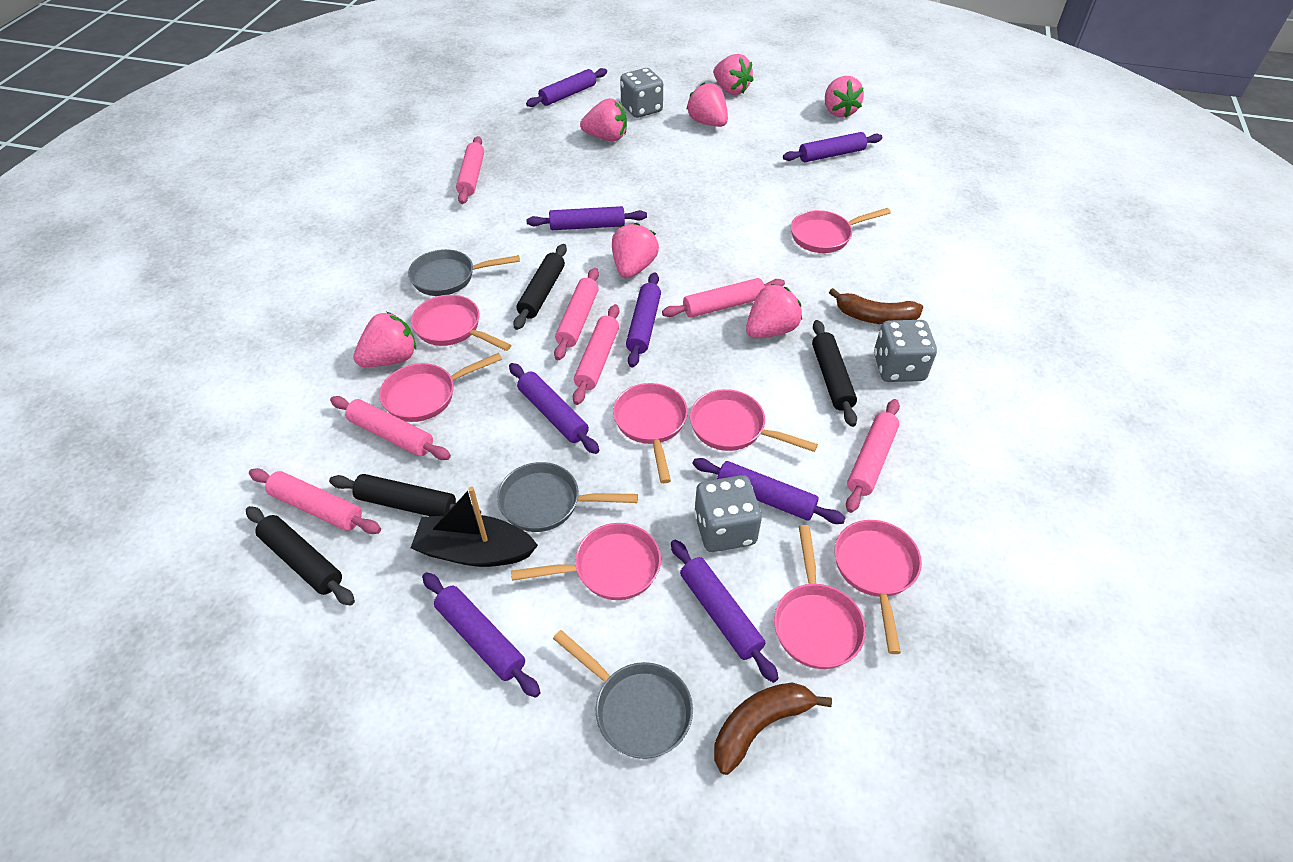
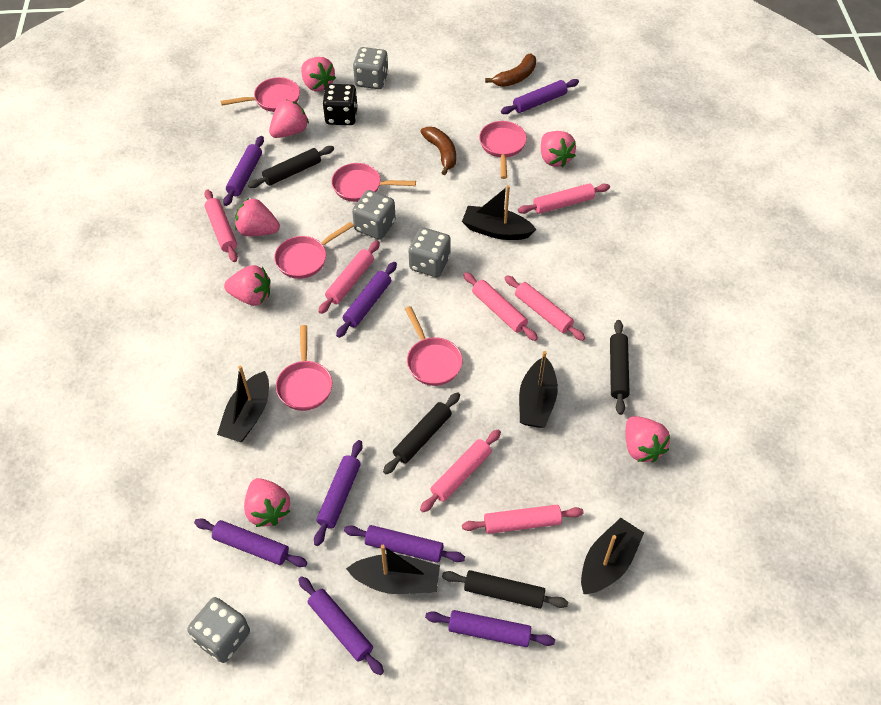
black boat: 1 -> 5
black dice: 0 -> 1
grey dice: 3 -> 4
grey pan: 3 -> 0
pink pan: 8 -> 6

